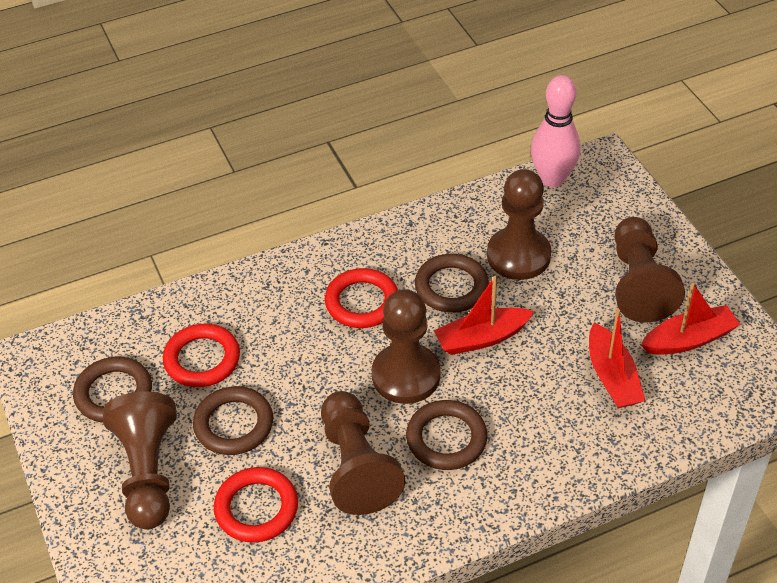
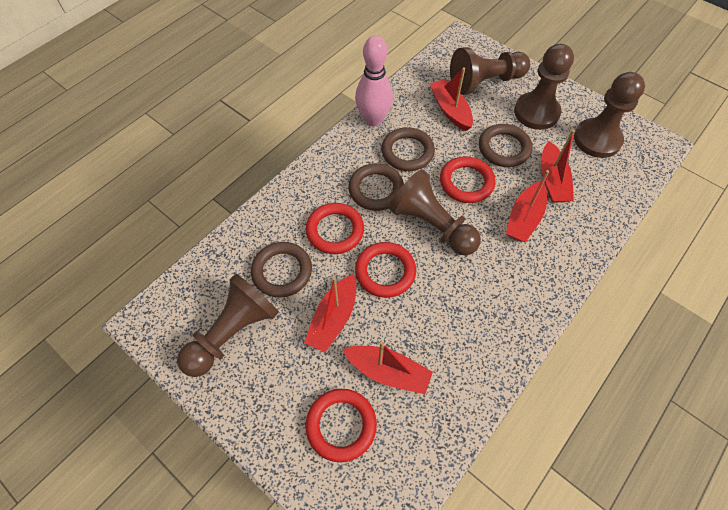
red boat: 3 -> 5
red ring: 3 -> 4

